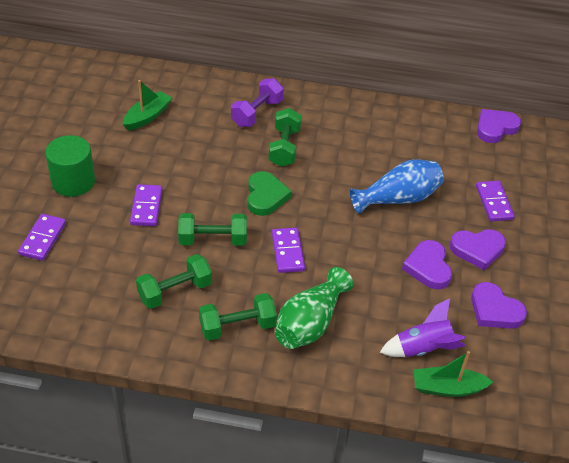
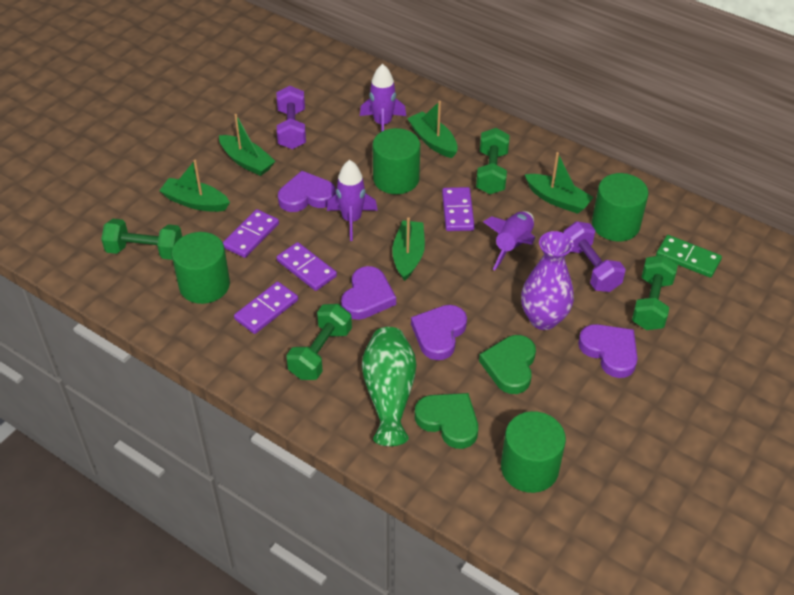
blue vase: 1 -> 0
green boat: 2 -> 5
green cylinder: 1 -> 4
green domino: 0 -> 1
green heart: 1 -> 2
purple dumbbell: 1 -> 2
purple rocket: 1 -> 3
purple vase: 0 -> 1

